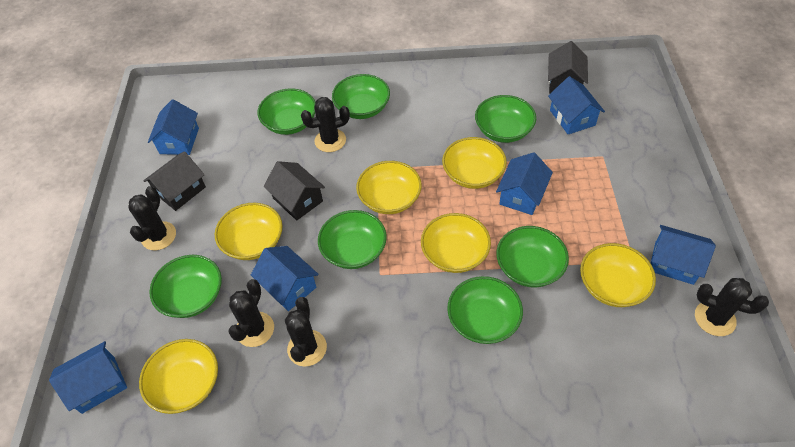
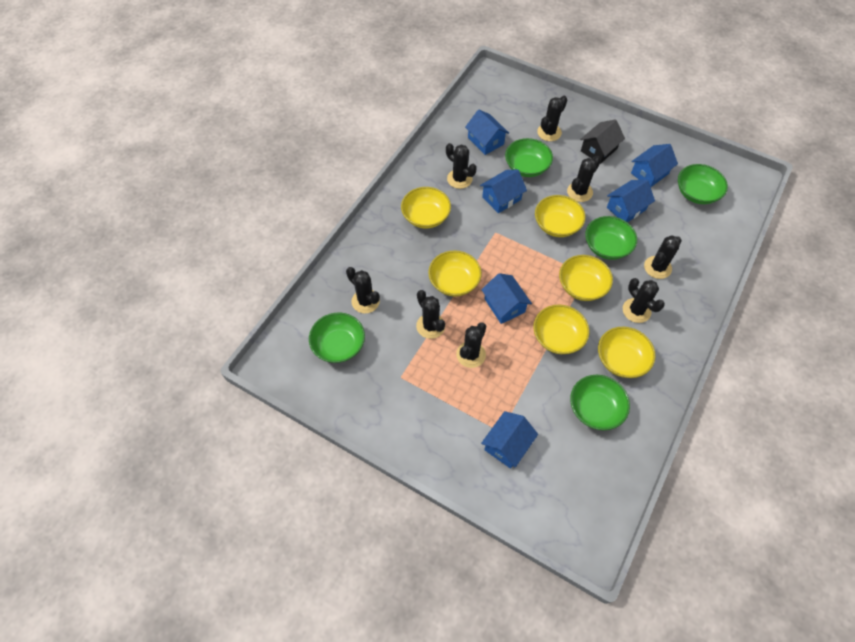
black cactus: 5 -> 8
black house: 3 -> 1
green bowl: 7 -> 5

